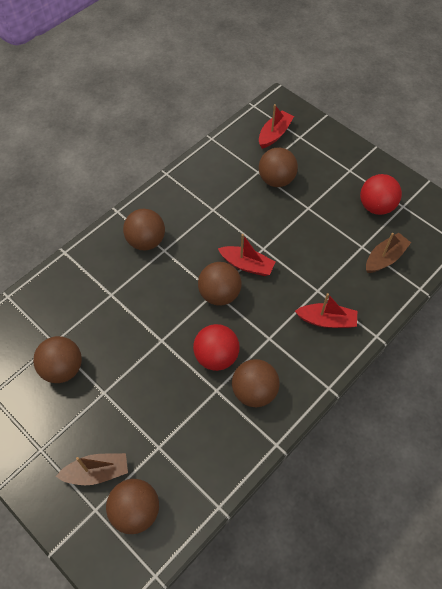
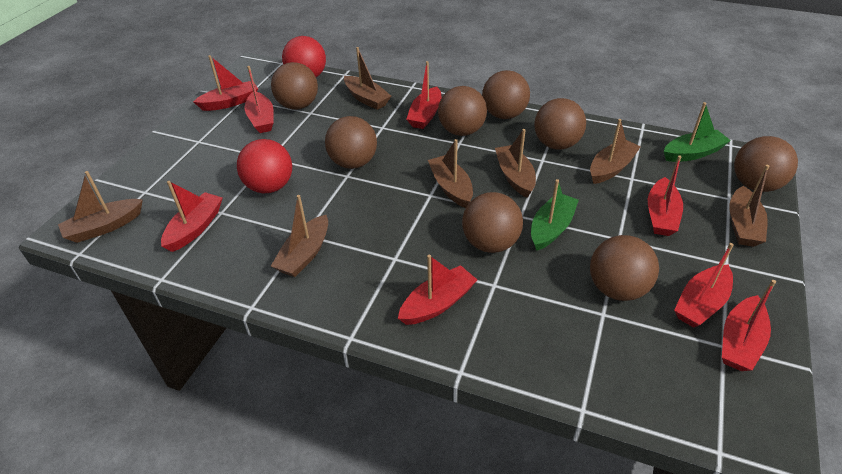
brown ball: 6 -> 8
brown boat: 2 -> 7
green boat: 0 -> 2
red boat: 3 -> 8

